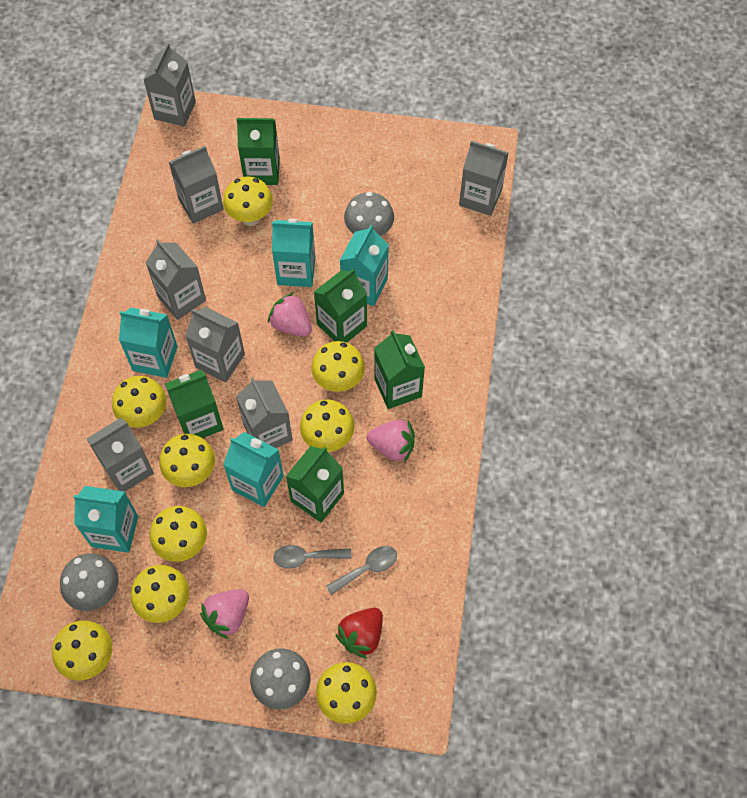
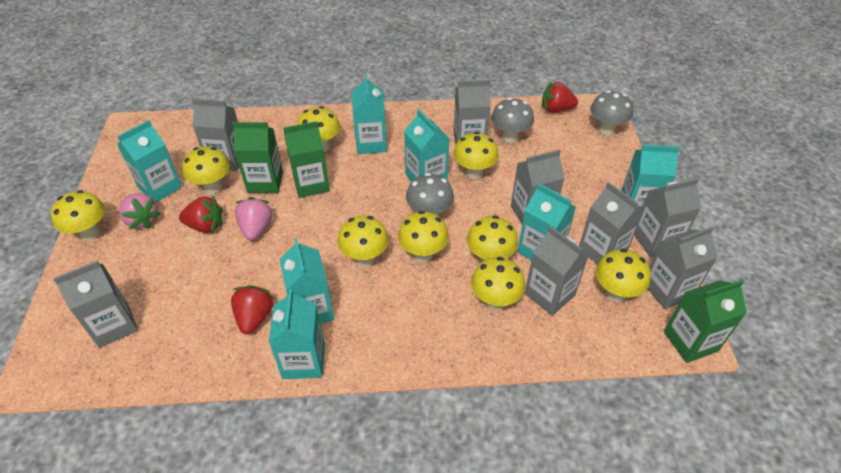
green carton: 5 -> 3
grey carton: 7 -> 8
grey spoon: 2 -> 0
pink strawberry: 3 -> 2
red strawberry: 1 -> 3
turquoise carton: 5 -> 7

